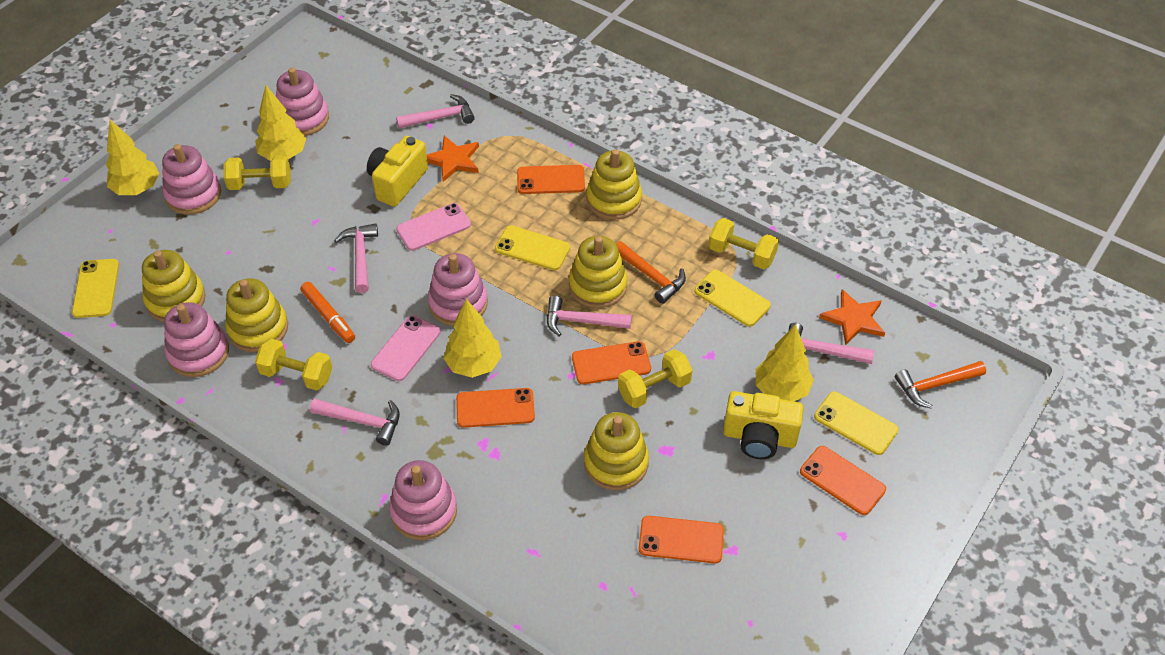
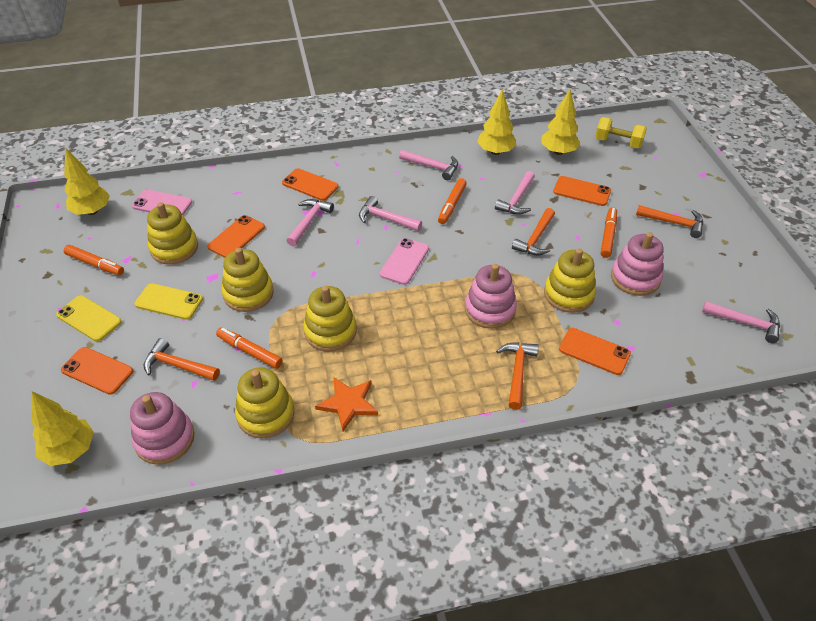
orange hammer: 2 -> 4
orange marker: 1 -> 4
orange star: 2 -> 1
pink stacking toy: 5 -> 3
yellow camera: 2 -> 0
yellow dumbbell: 4 -> 1
yellow phone: 4 -> 2

